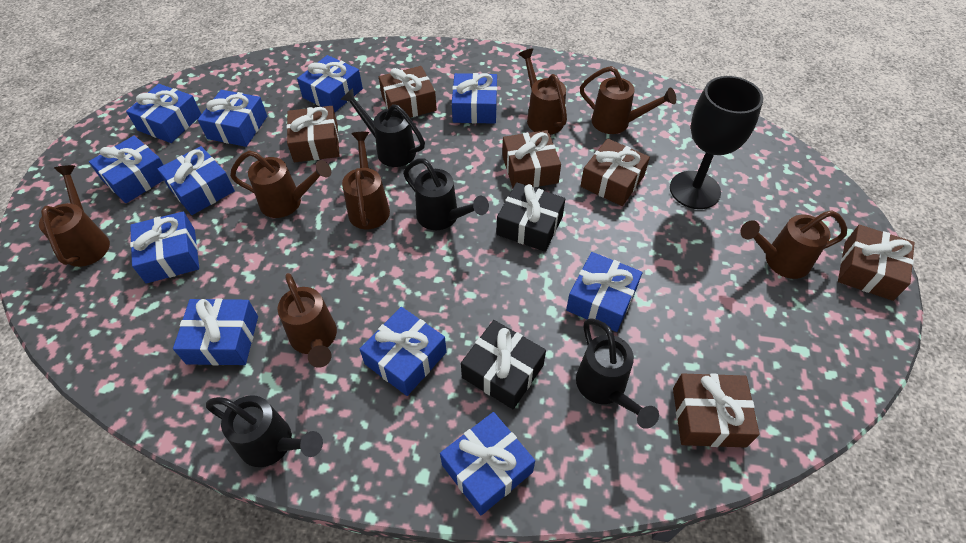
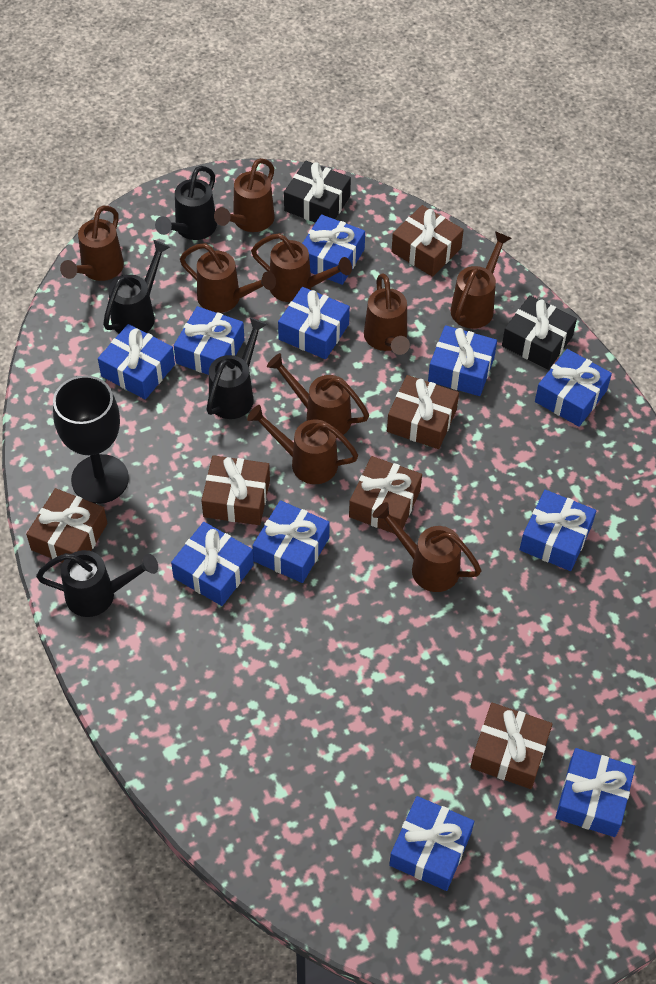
brown watering can: 7 -> 9

